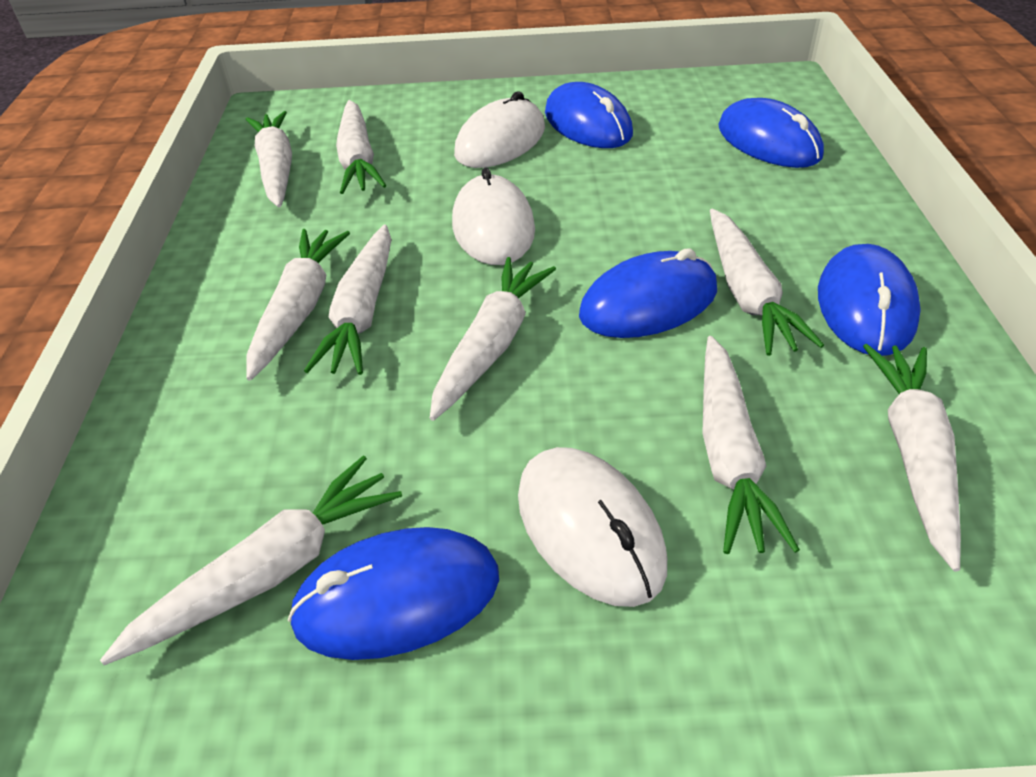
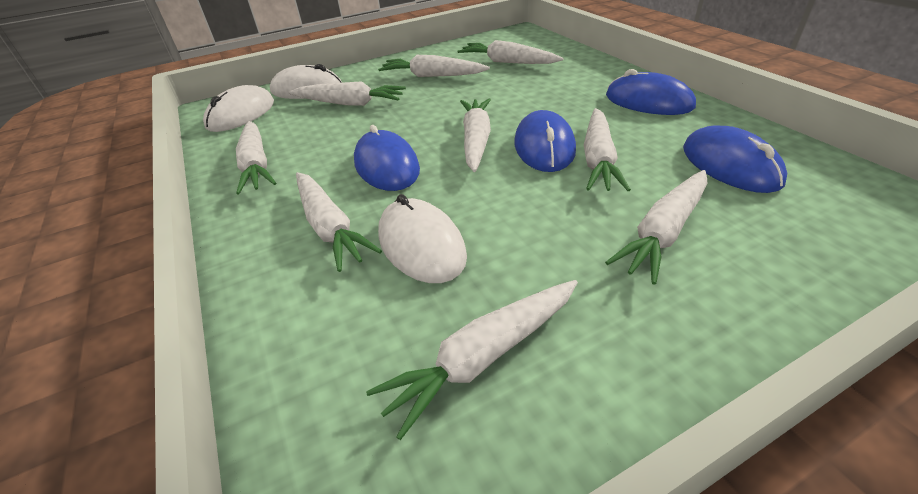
blue mouse: 5 -> 4

